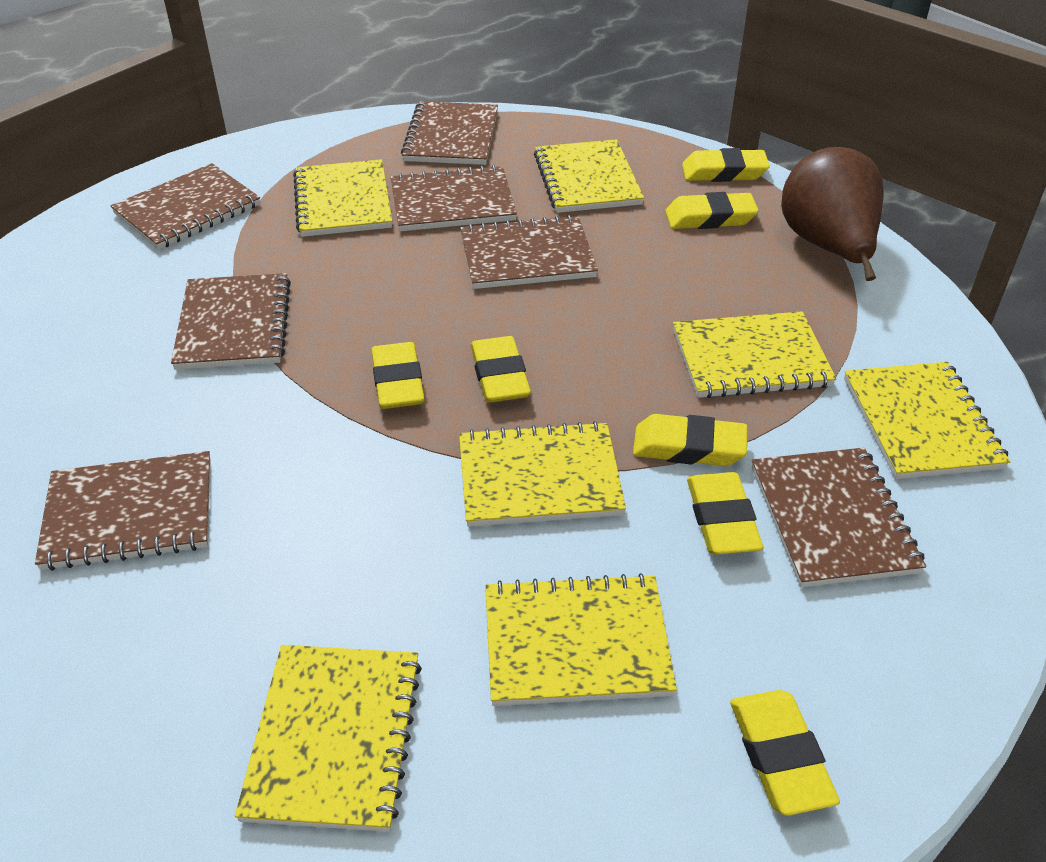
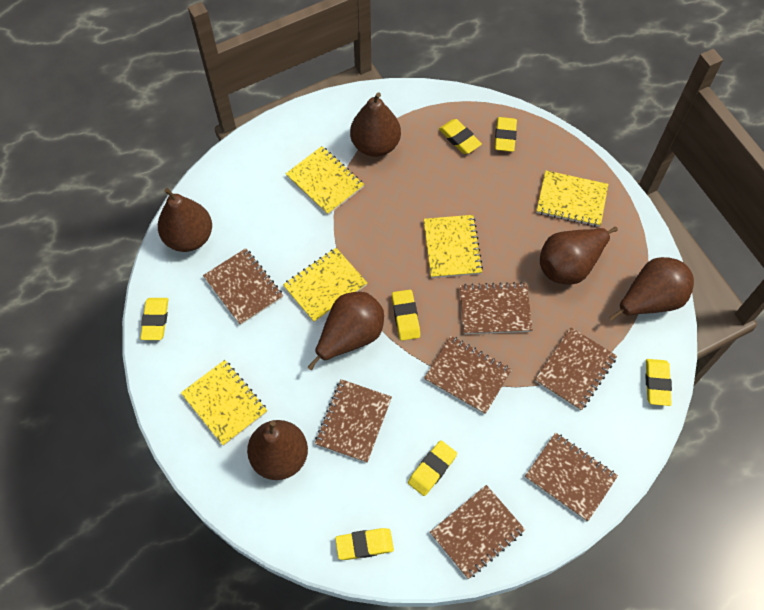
brown pear: 1 -> 6
yellow notebook: 7 -> 5

